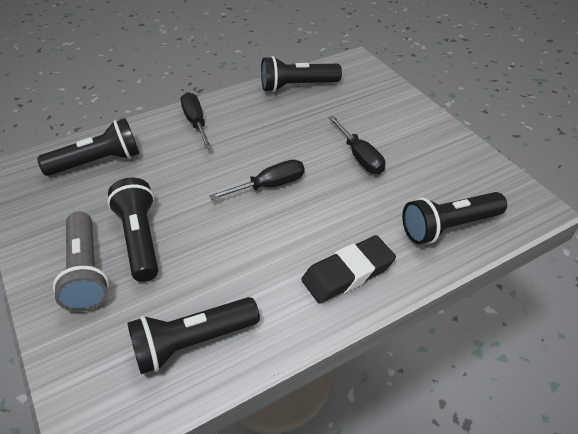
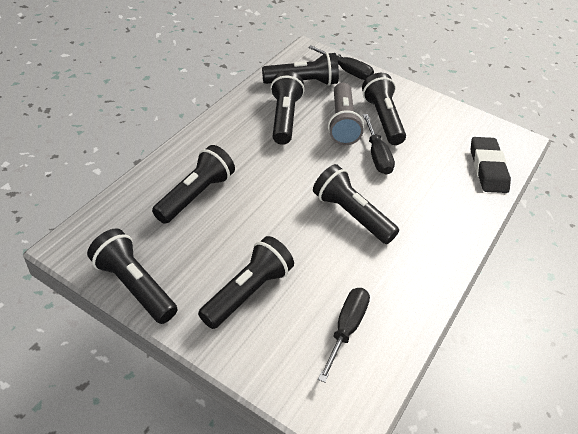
black flashlight: 5 -> 7

